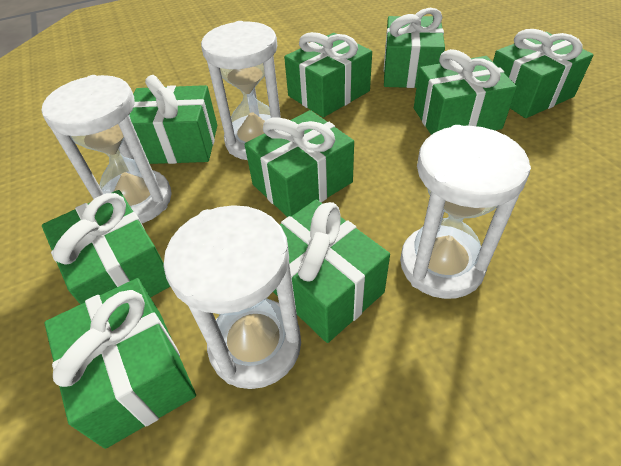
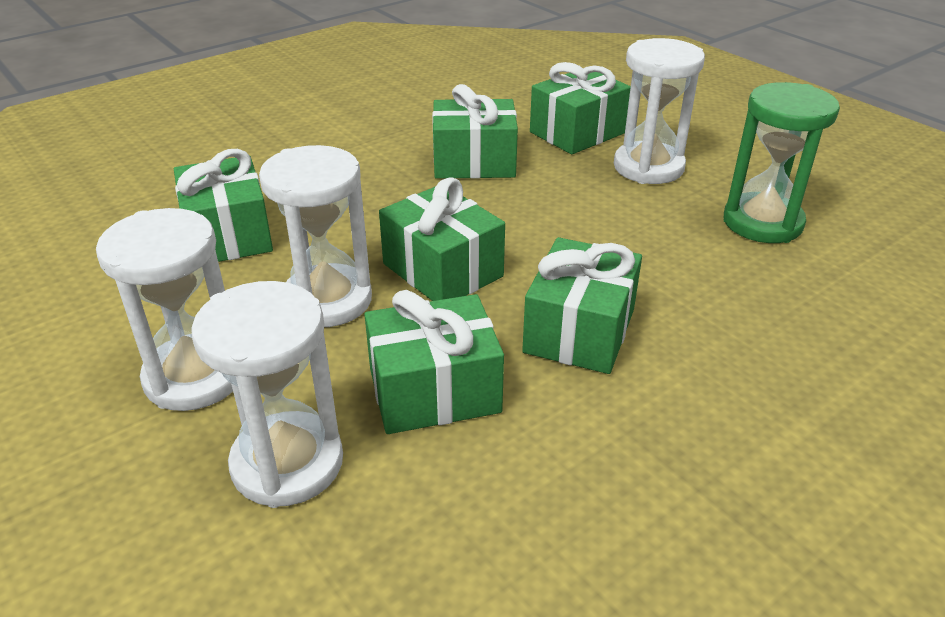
green gift: 9 -> 6
green hourglass: 0 -> 1

